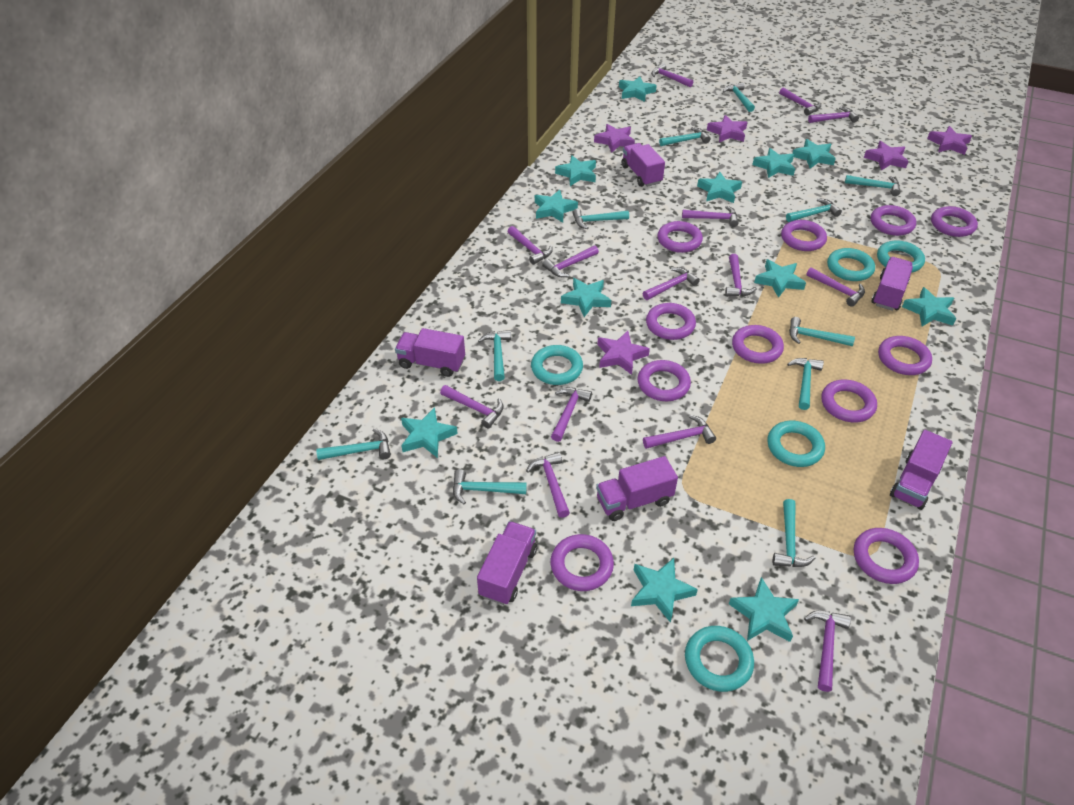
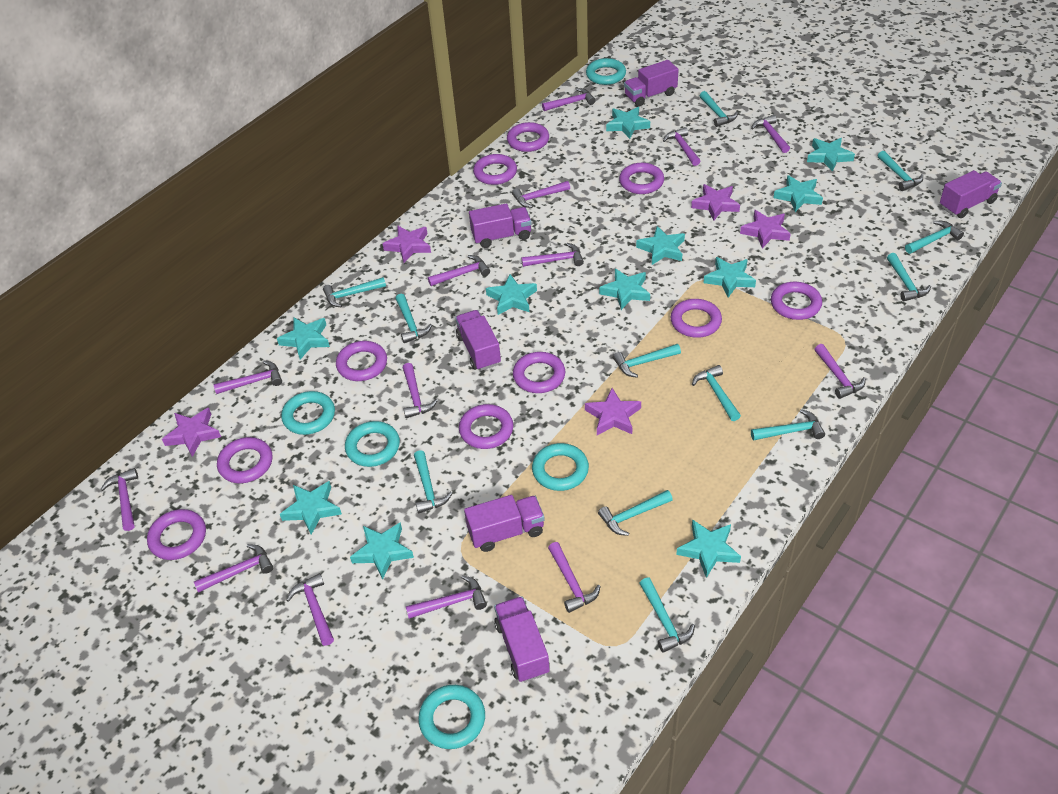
purple ring: 11 -> 10
turquoise hammer: 11 -> 12
turquoise star: 12 -> 11

